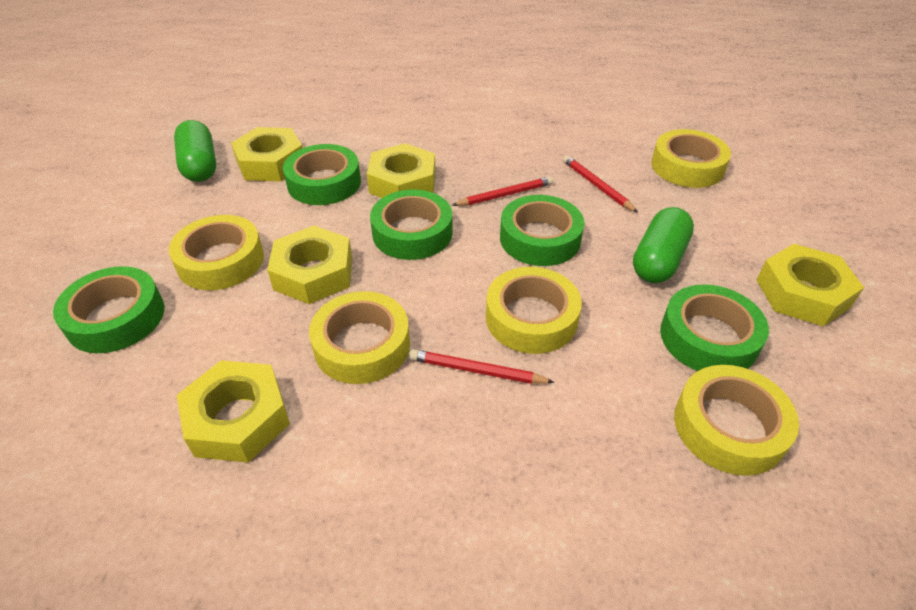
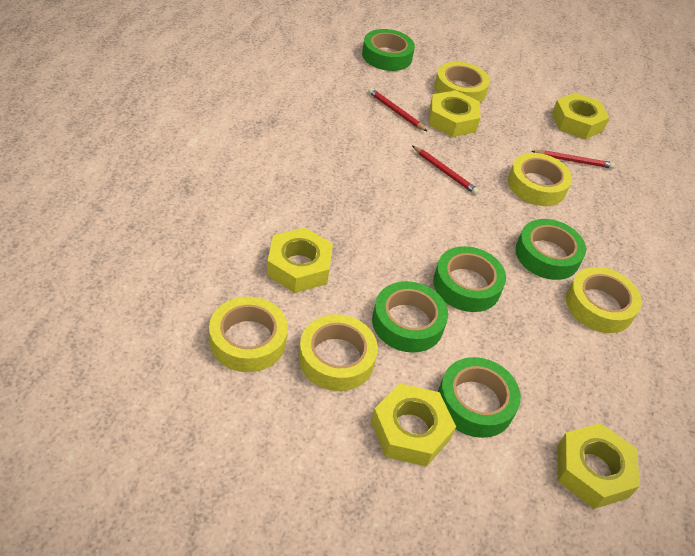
green capsule: 2 -> 0

